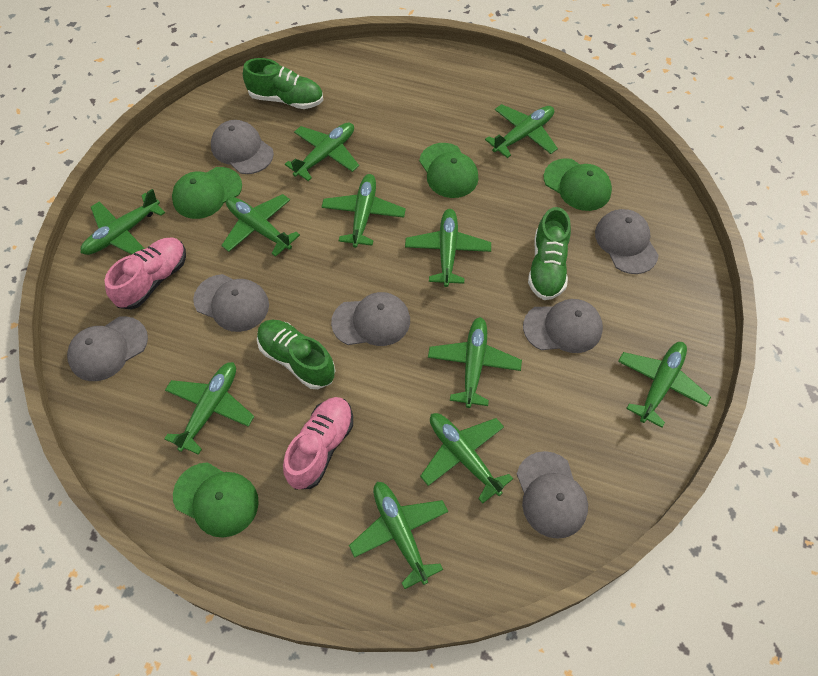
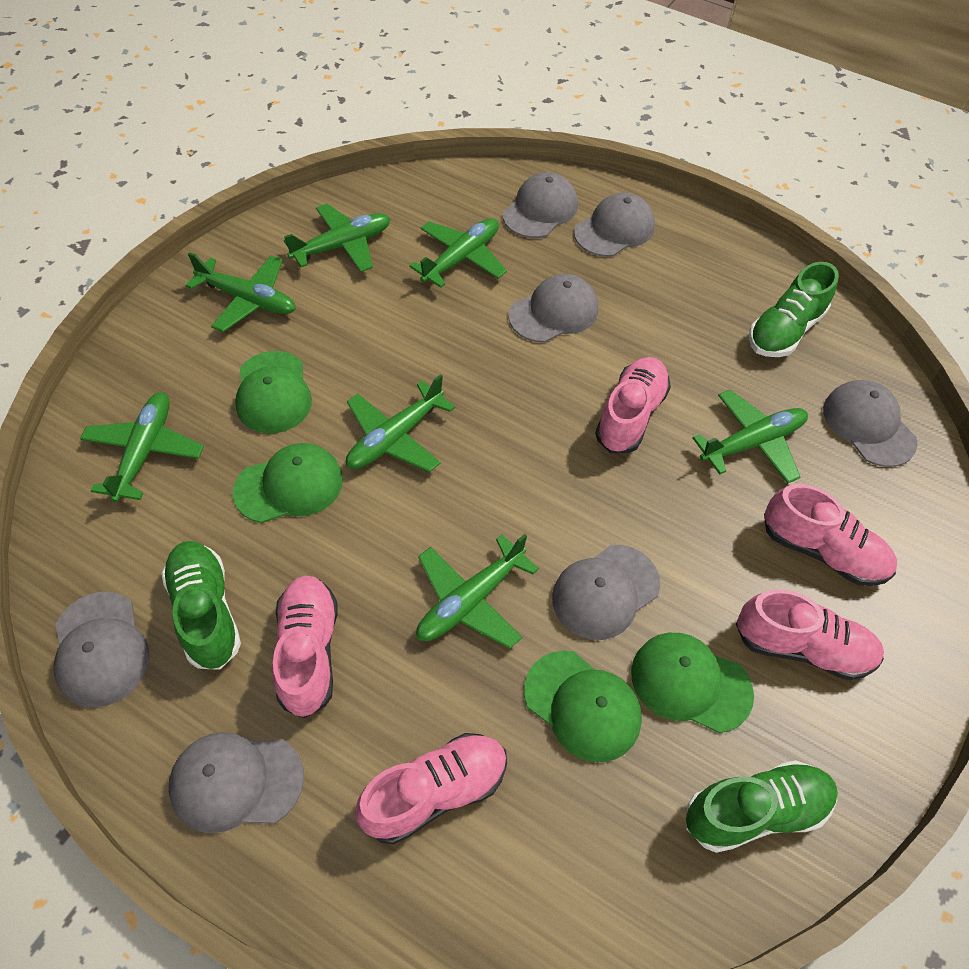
green plane: 11 -> 7
pink shoe: 2 -> 5

